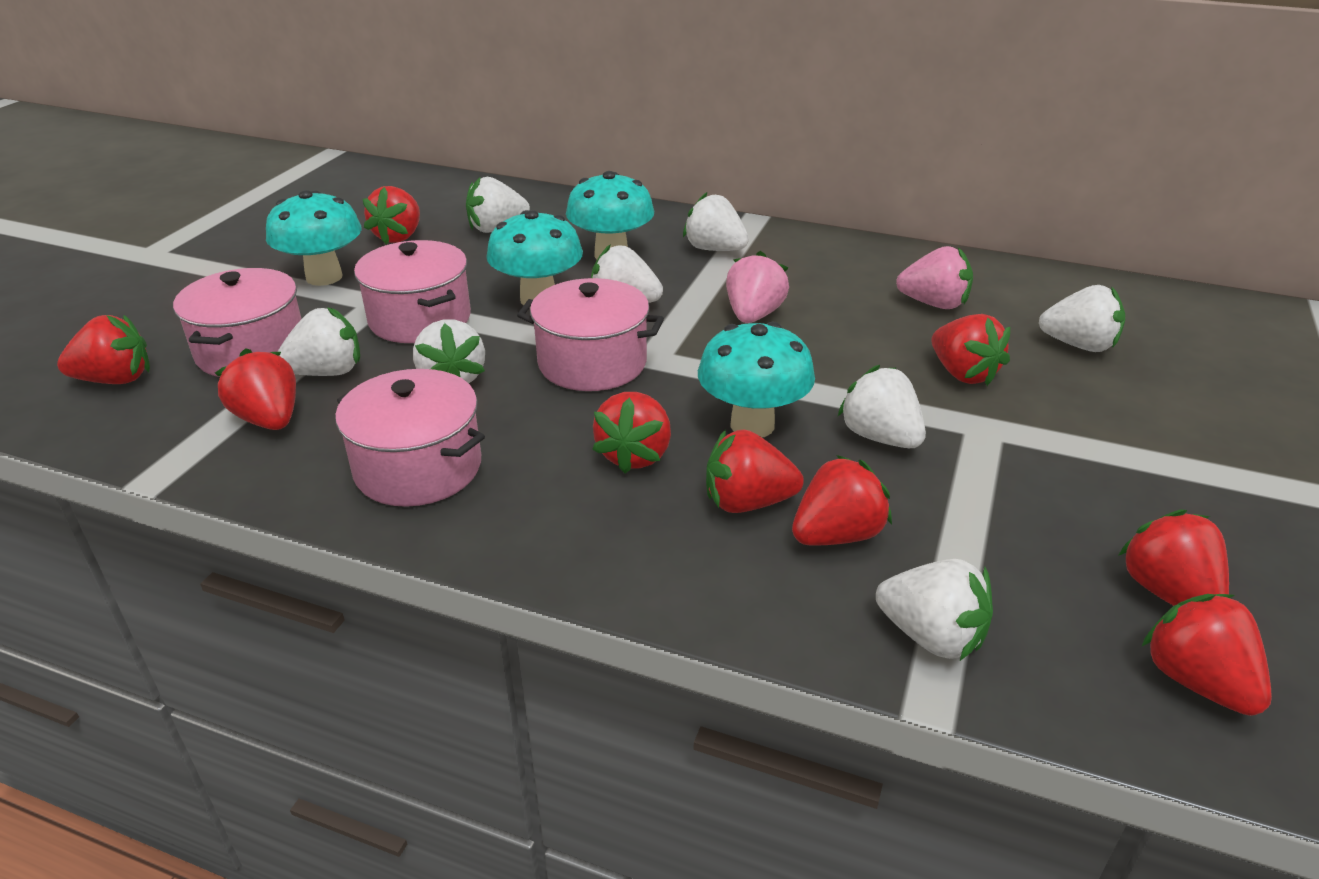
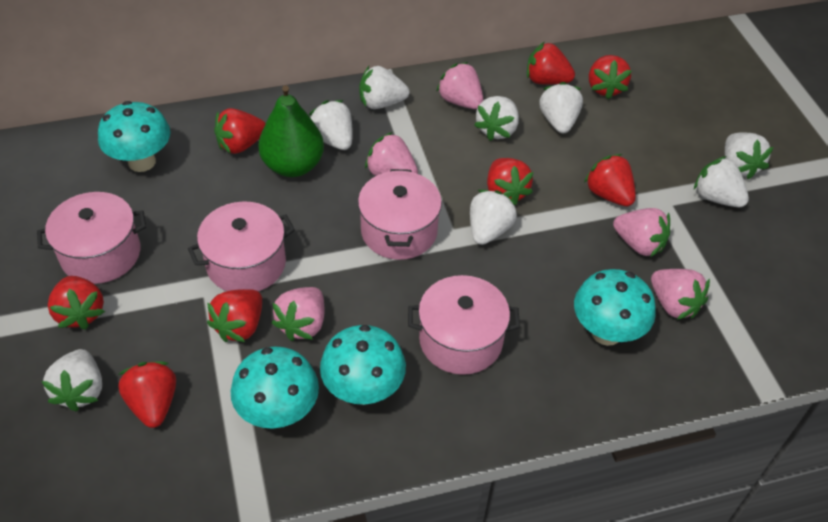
green pear: 0 -> 1
pink strawberry: 2 -> 5
red strawberry: 9 -> 8

